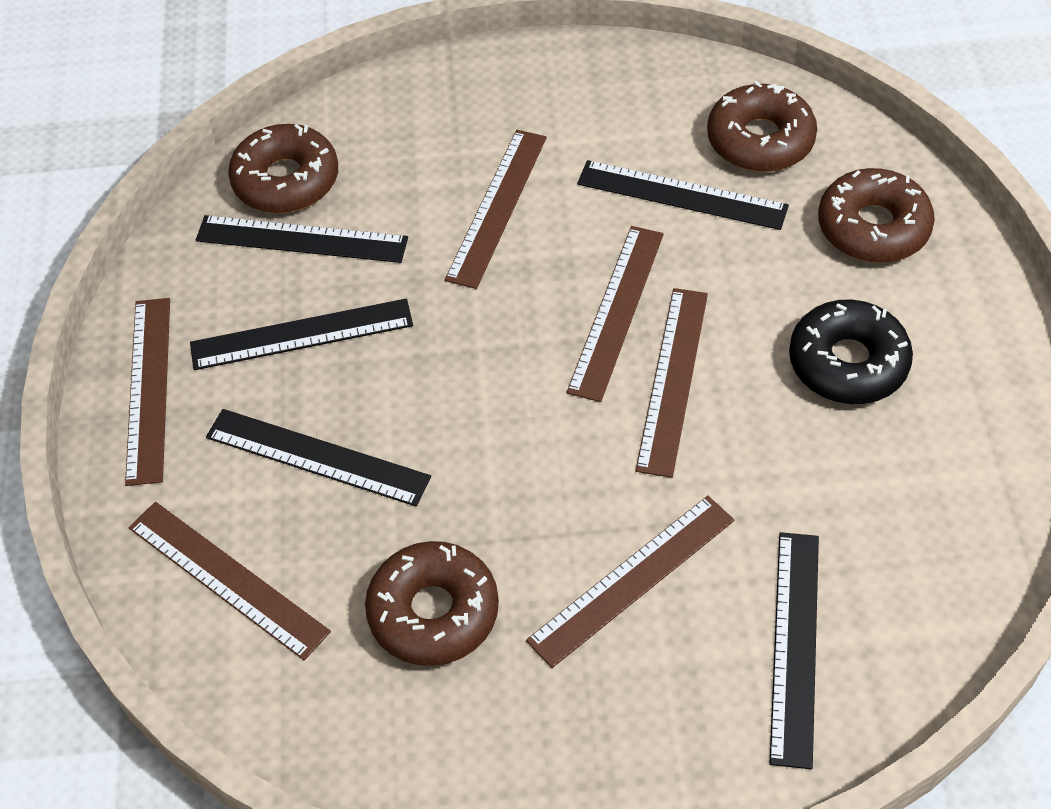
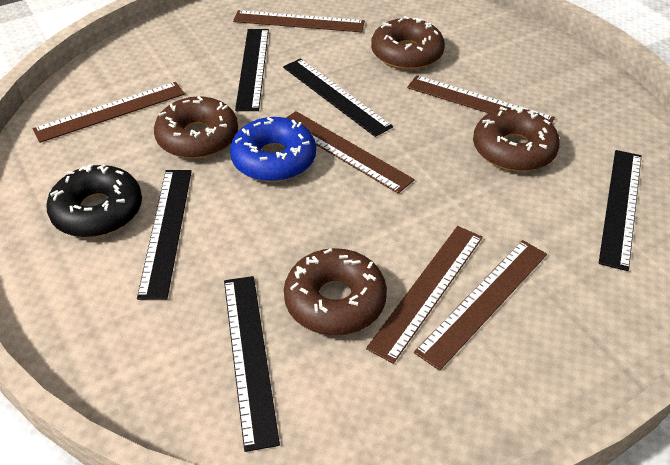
blue donut: 0 -> 1

